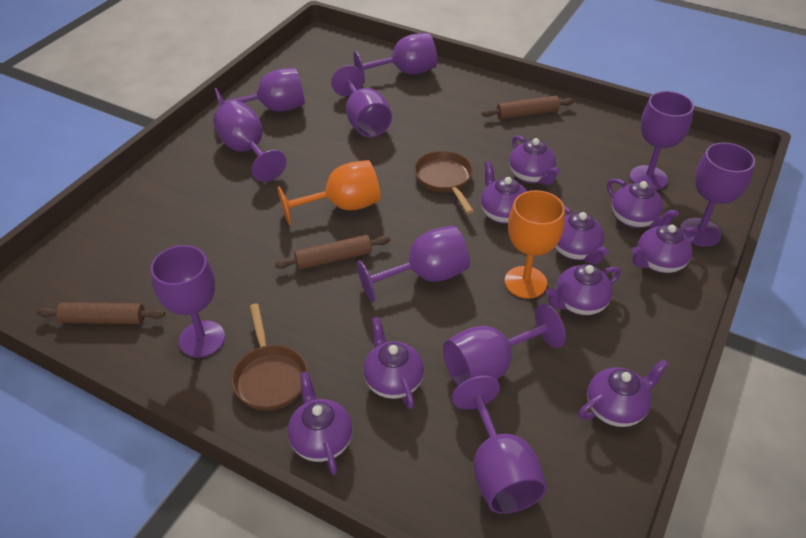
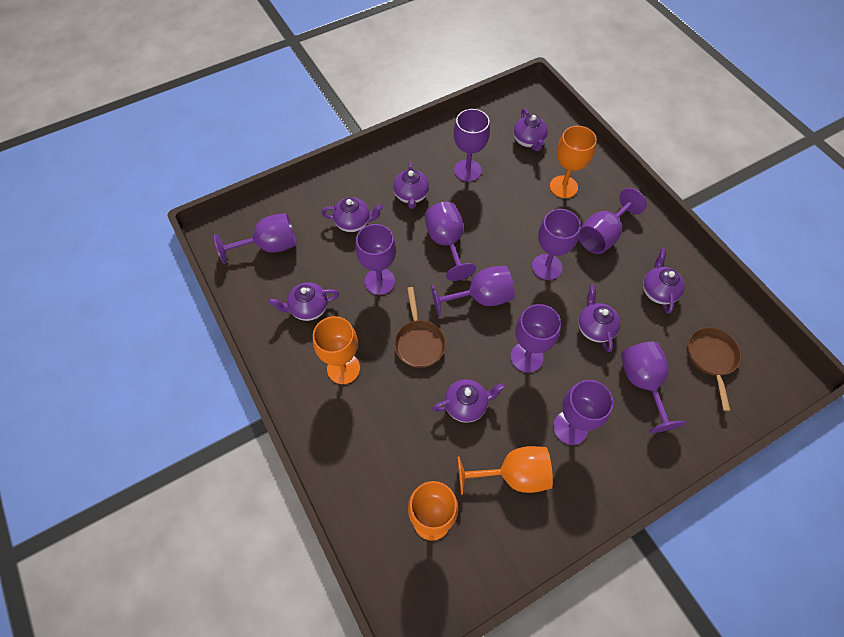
brown rolling pin: 3 -> 0
orange goblet: 2 -> 4
purple teapot: 9 -> 7

